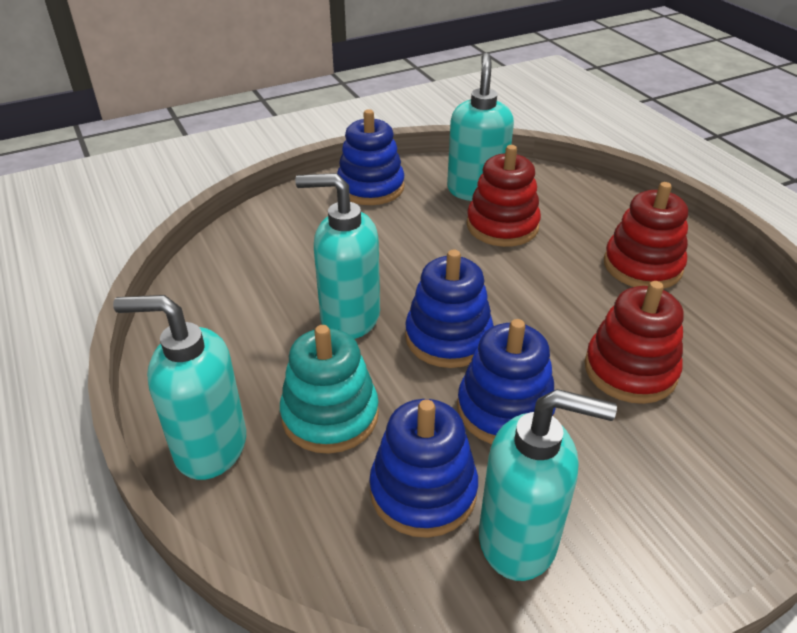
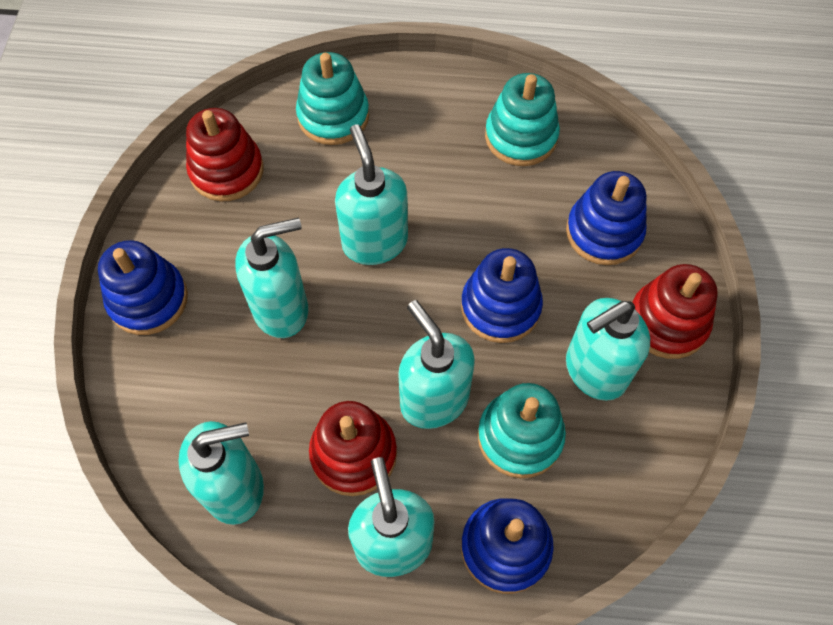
turquoise soap dispenser: 4 -> 6
turquoise stacking toy: 1 -> 3

